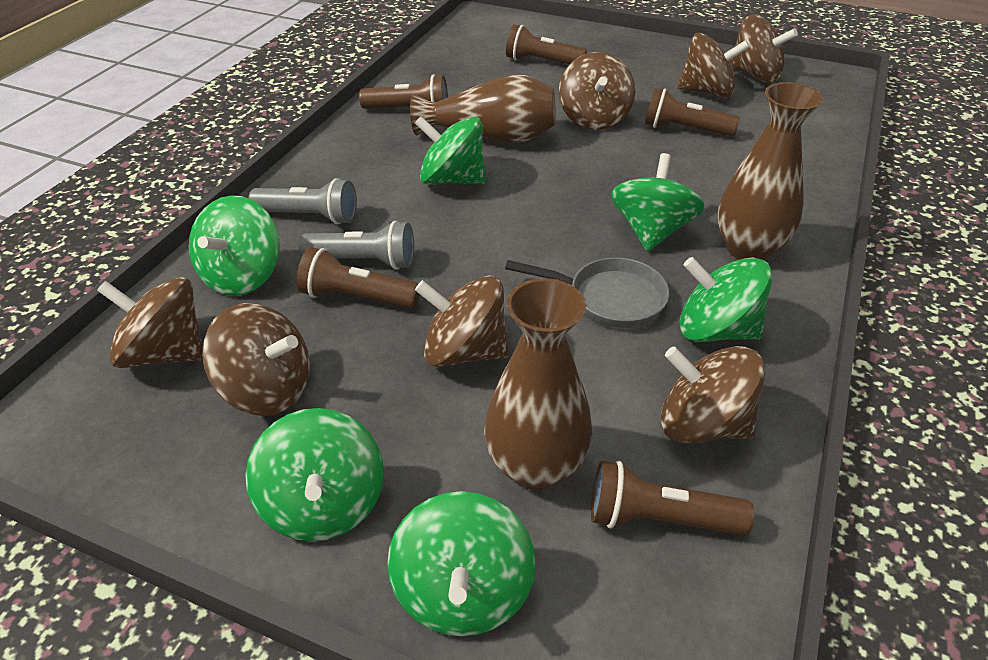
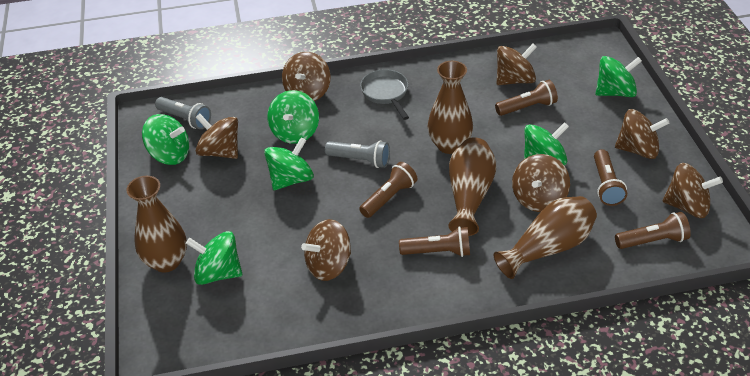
brown vase: 3 -> 4

